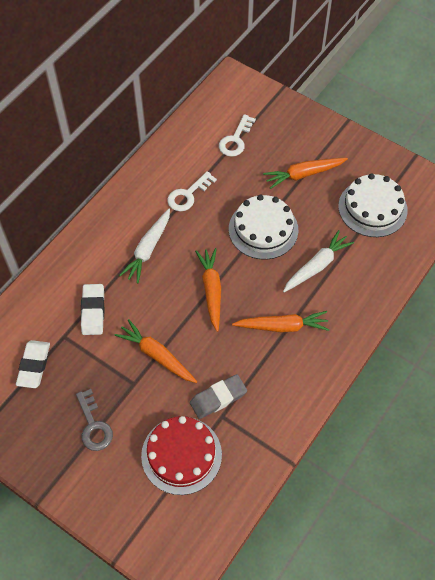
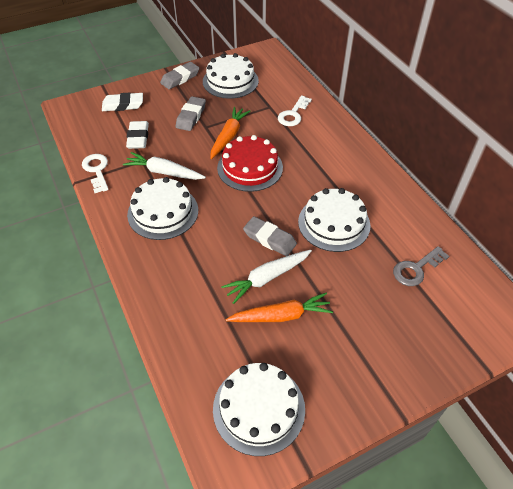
grey eraser: 1 -> 3
orange carrot: 4 -> 2
white cake: 2 -> 4

